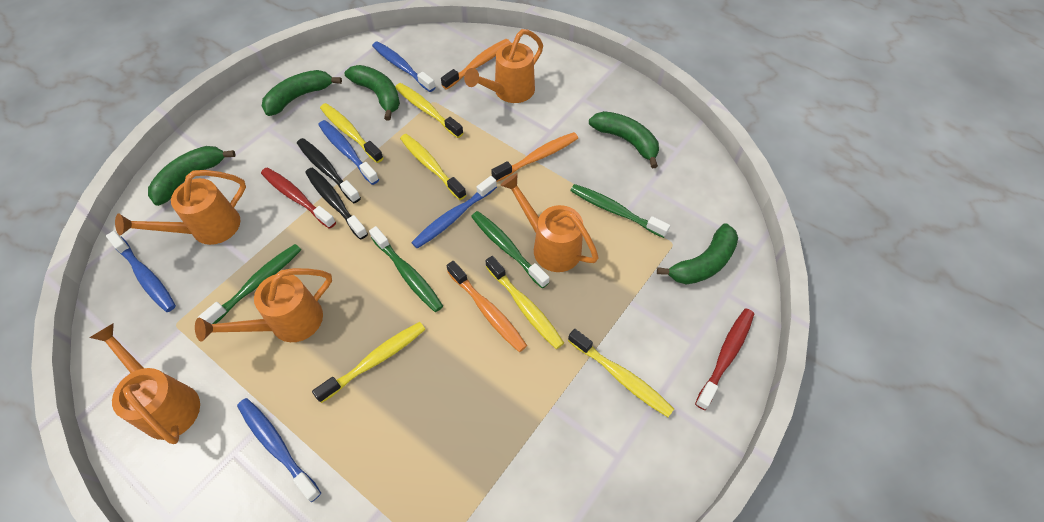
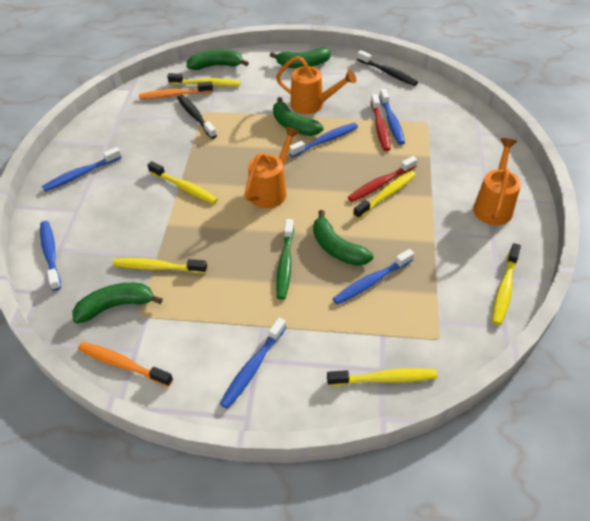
blue toothbrush: 5 -> 6
green toothbrush: 4 -> 1
orange toothbrush: 3 -> 2
orange watering can: 5 -> 3

